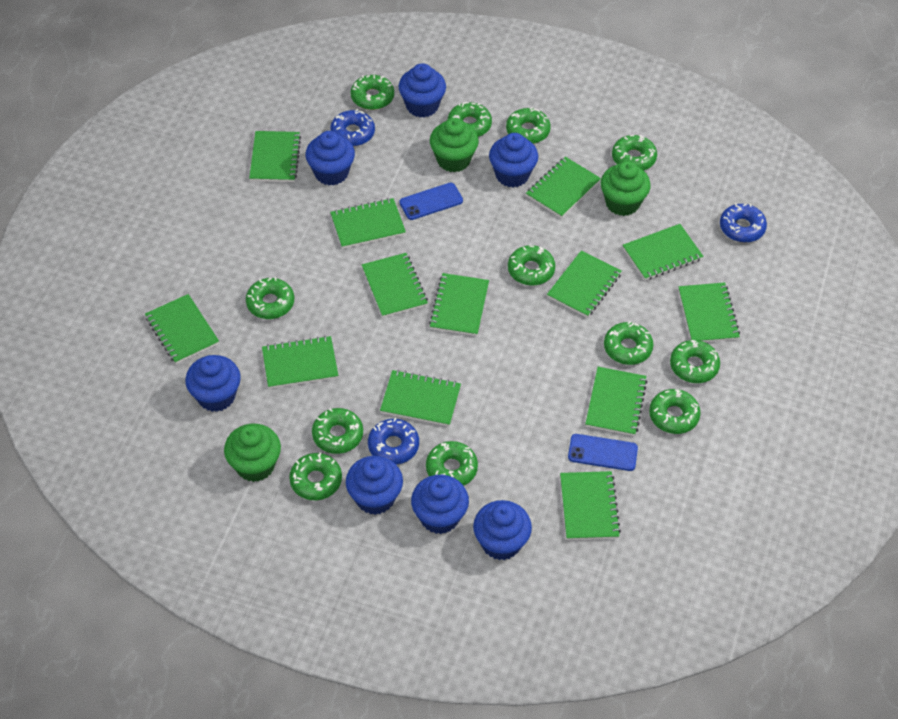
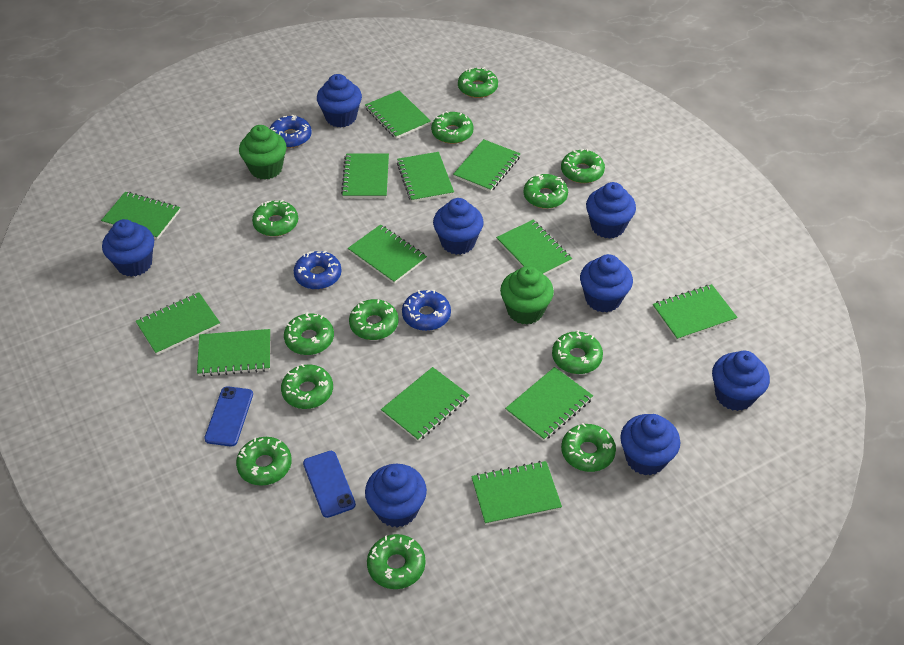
blue cupcake: 7 -> 8
green cupcake: 3 -> 2

